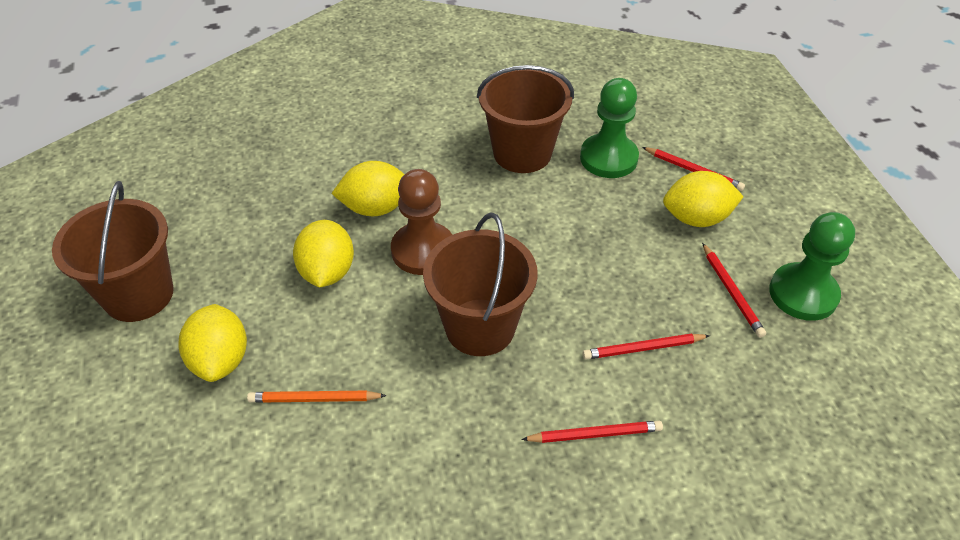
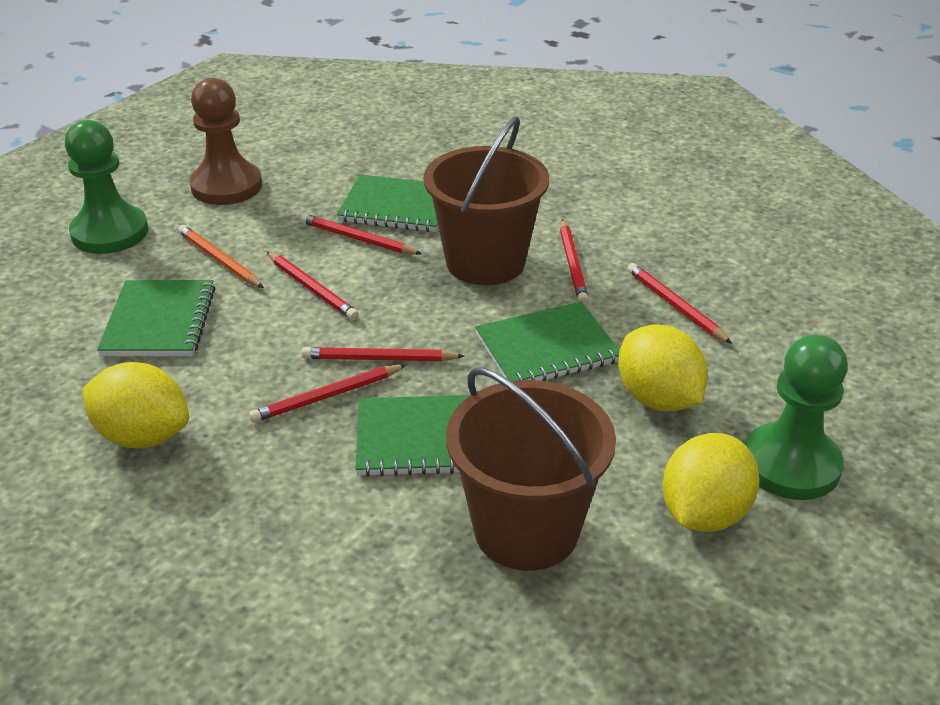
brown bucket: 3 -> 2
green notebook: 0 -> 4
red pencil: 4 -> 6
yellow lemon: 4 -> 3

